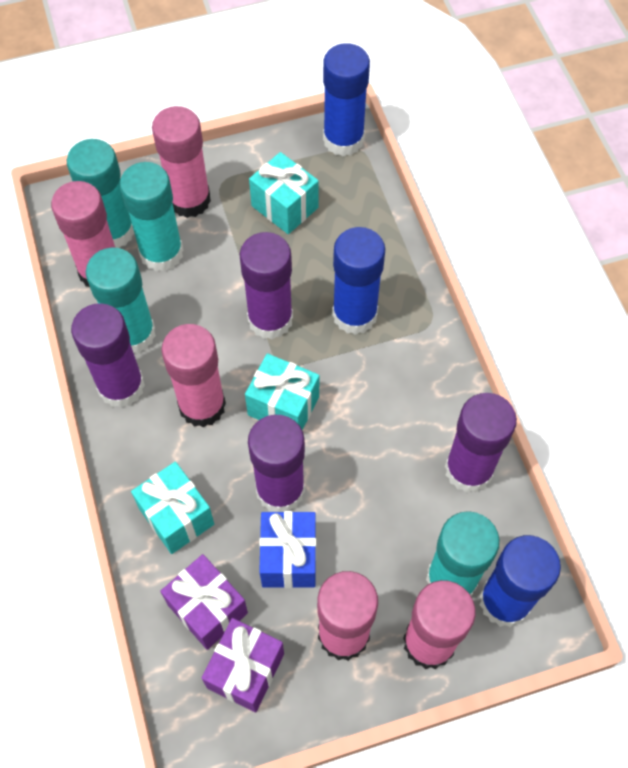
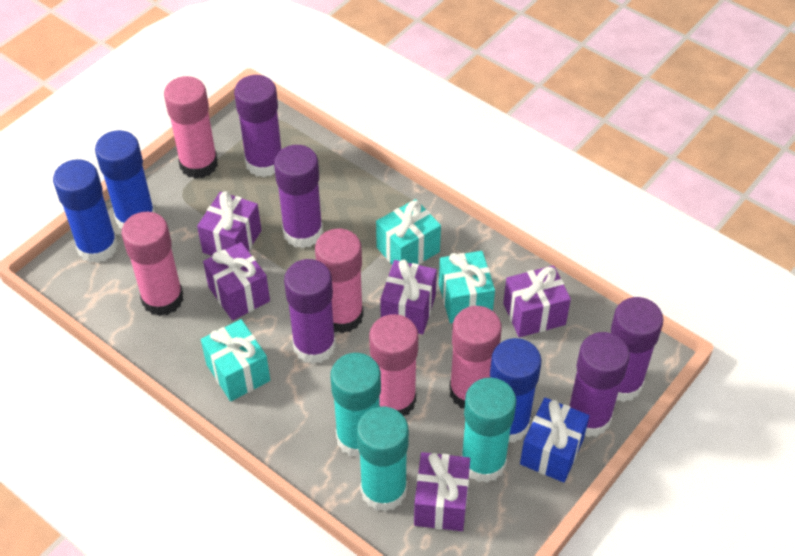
purple gift: 2 -> 5
purple glue stick: 4 -> 5
turquoise glue stick: 4 -> 3

